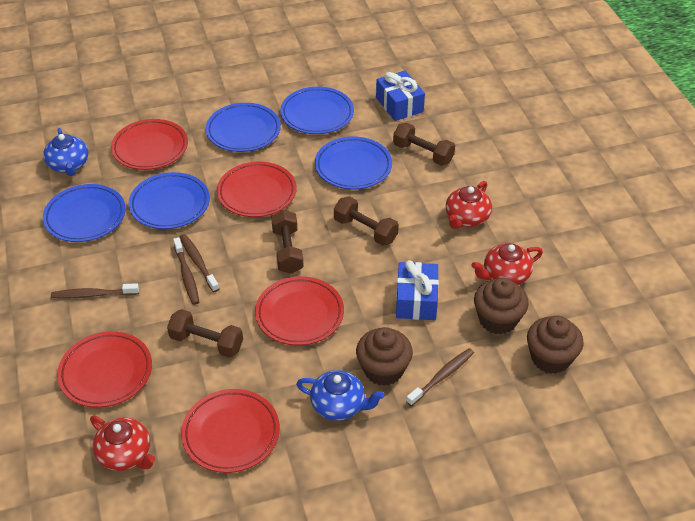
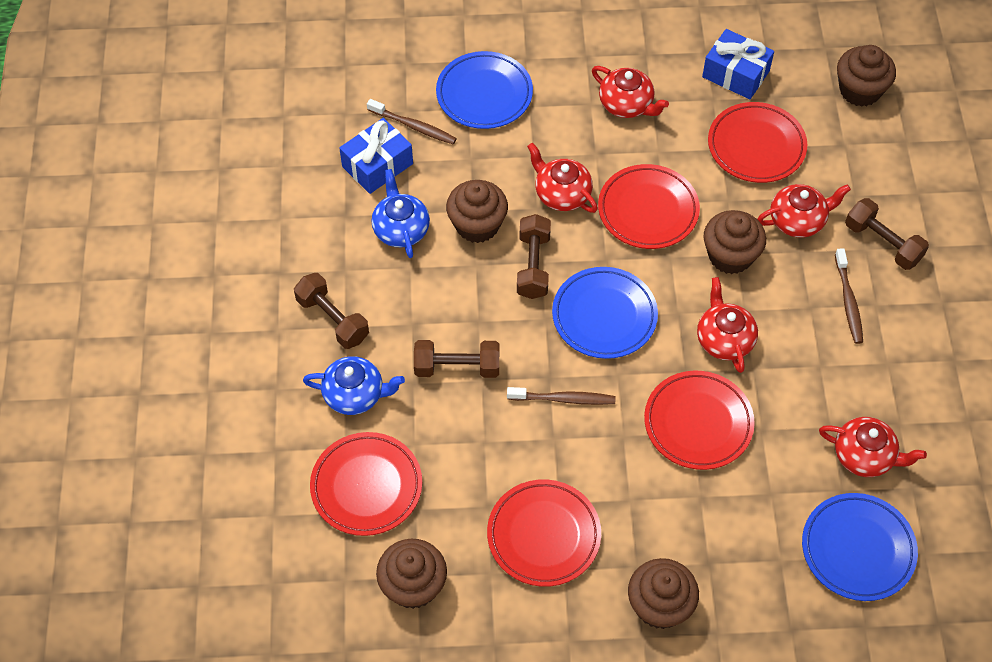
blue plate: 5 -> 3
brown cupcake: 3 -> 5
brown toothbrush: 4 -> 3
red teapot: 3 -> 5

